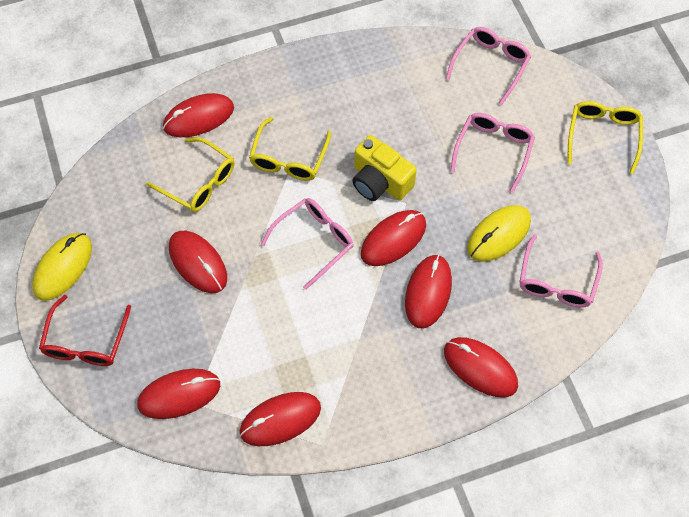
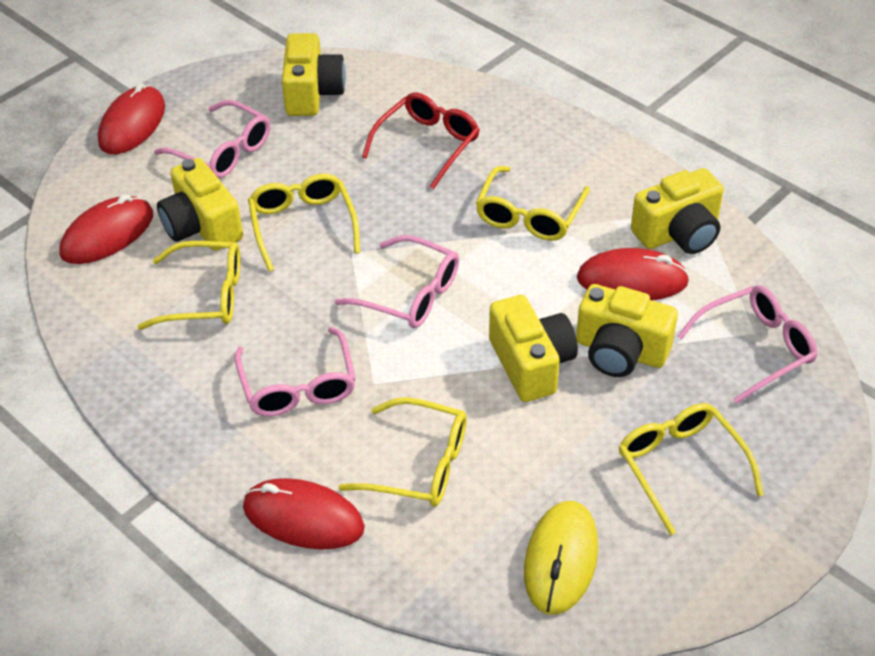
red mouse: 7 -> 4
yellow camera: 1 -> 5
yellow glasses: 3 -> 5
yellow mouse: 2 -> 1

